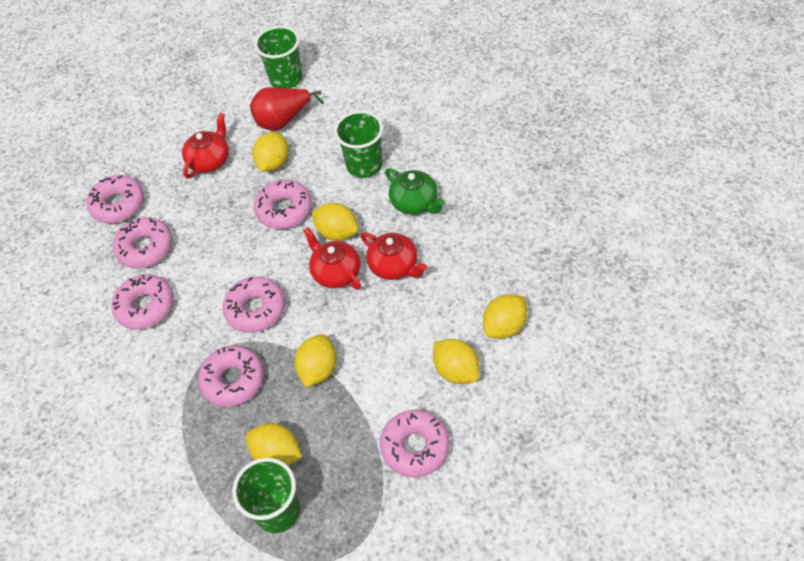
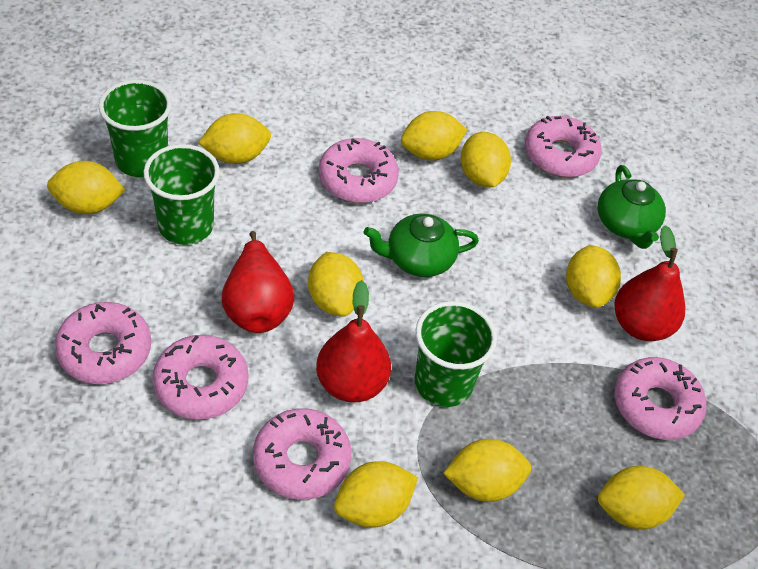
green teapot: 1 -> 2
pink donut: 7 -> 6
red pear: 1 -> 3
red teapot: 3 -> 0
yellow lemon: 6 -> 9

